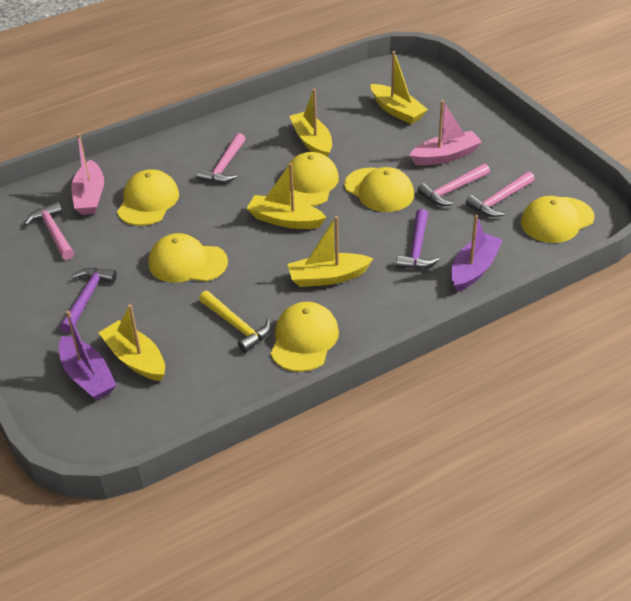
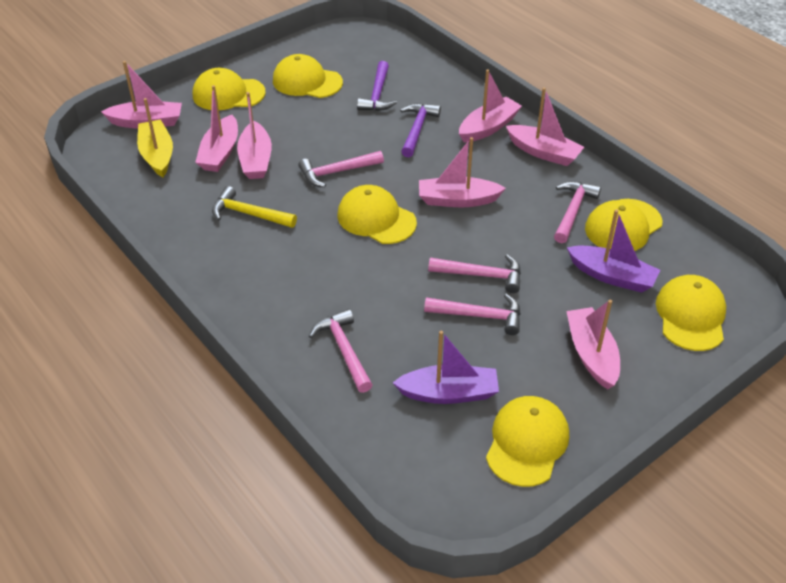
pink boat: 2 -> 7
pink hammer: 4 -> 5
yellow boat: 5 -> 1

